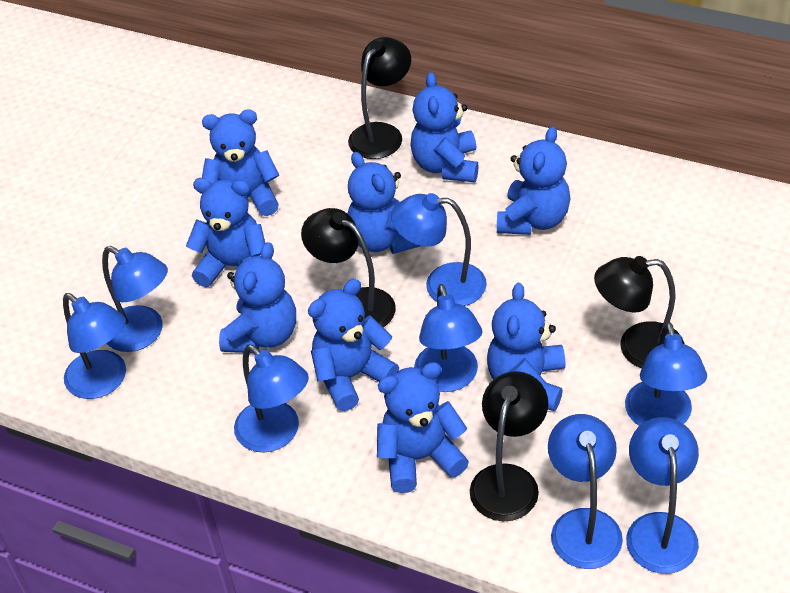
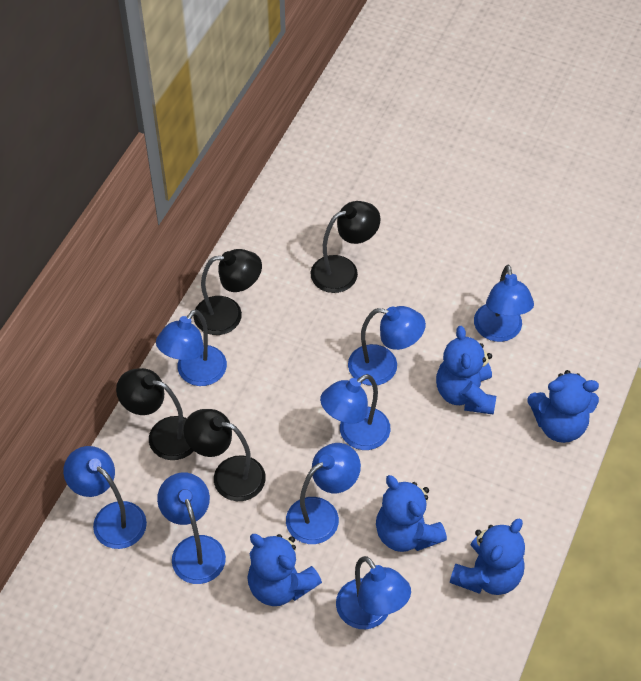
blue teddy bear: 9 -> 5

